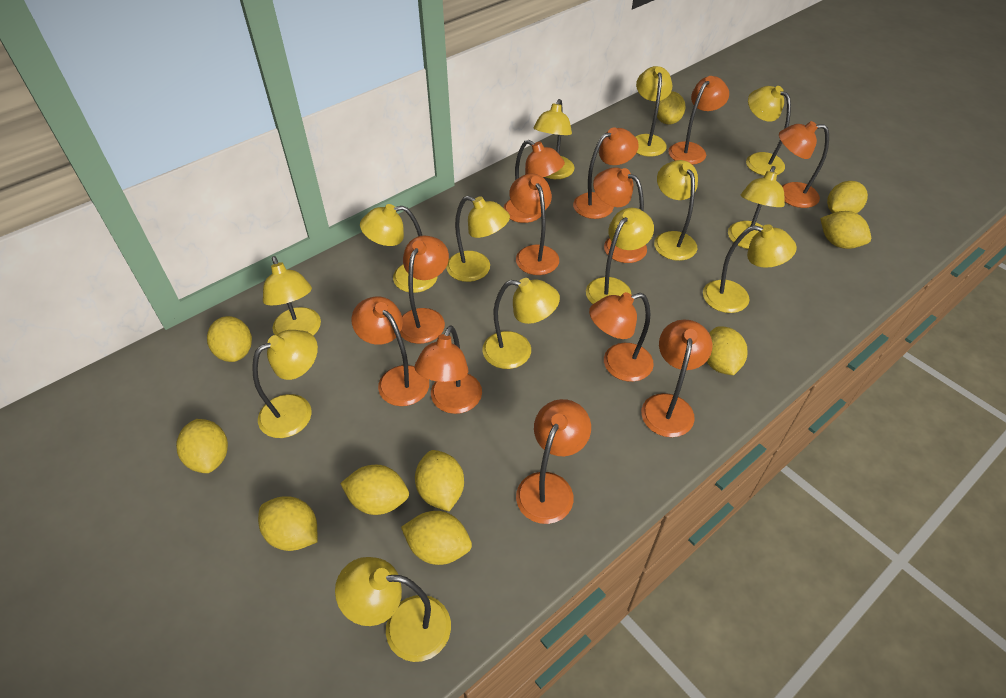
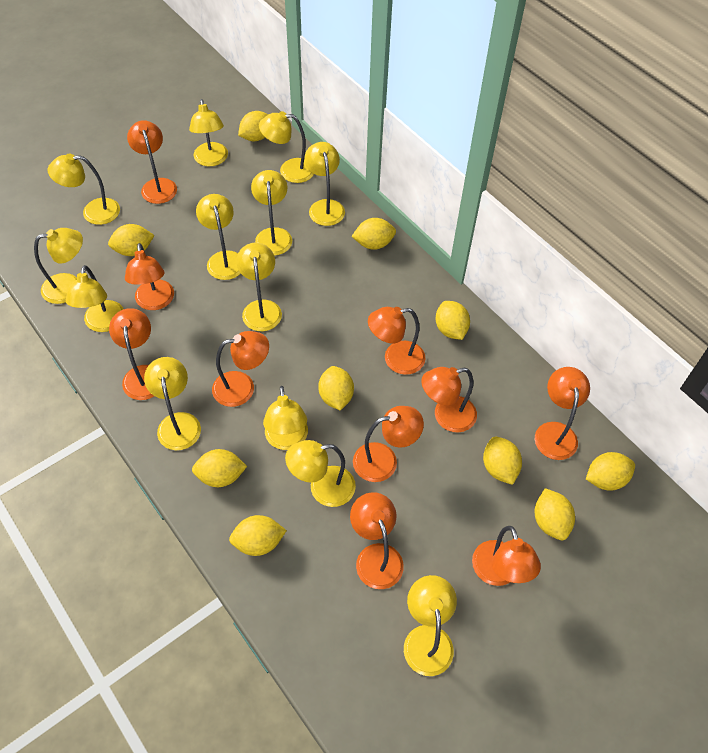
orange lamp: 12 -> 10

